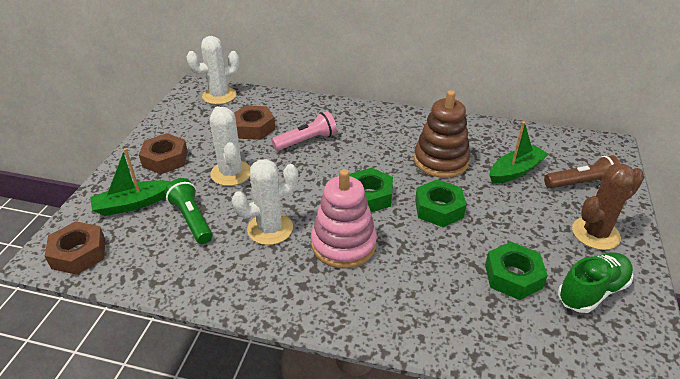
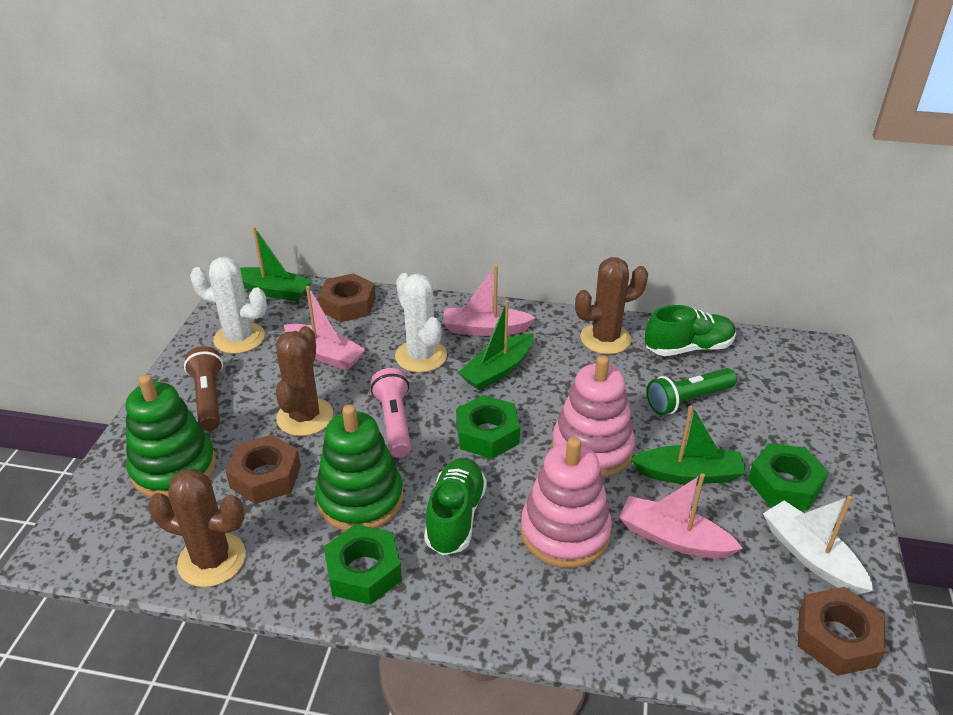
brown cactus: 1 -> 3
brown stacking toy: 1 -> 0
green boat: 2 -> 3
green shoe: 1 -> 2
green stacking toy: 0 -> 2
pink boat: 0 -> 3
pink stacking toy: 1 -> 2
white boat: 0 -> 1
white cactus: 3 -> 2

